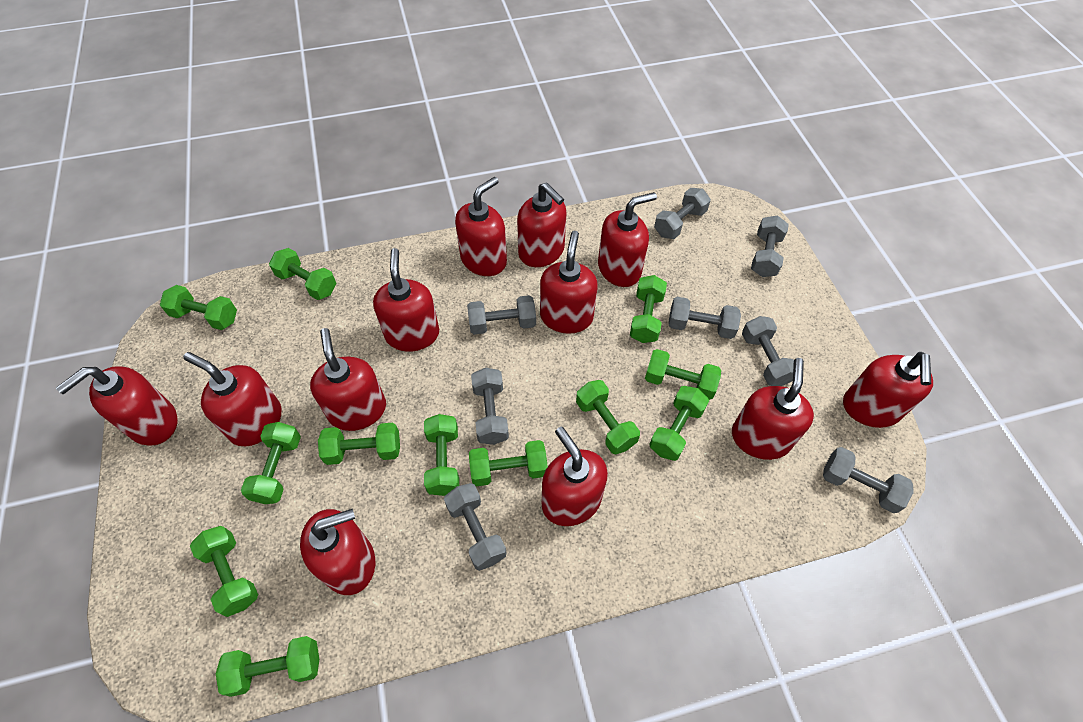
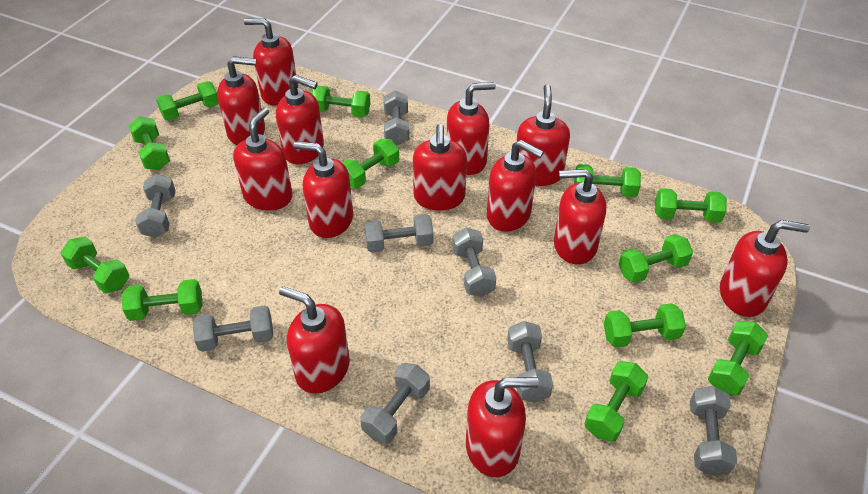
red soap dispenser: 12 -> 13

